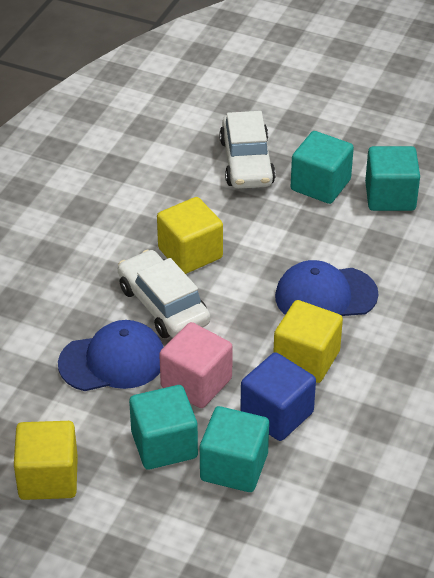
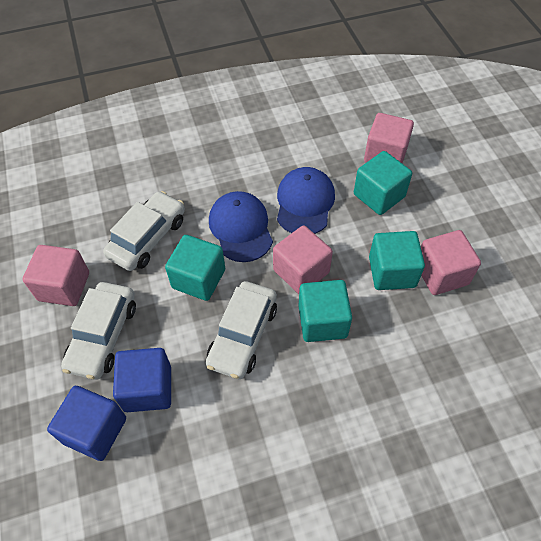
blue cube: 1 -> 2
pink cube: 1 -> 4
white car: 2 -> 3
yellow cube: 3 -> 0

